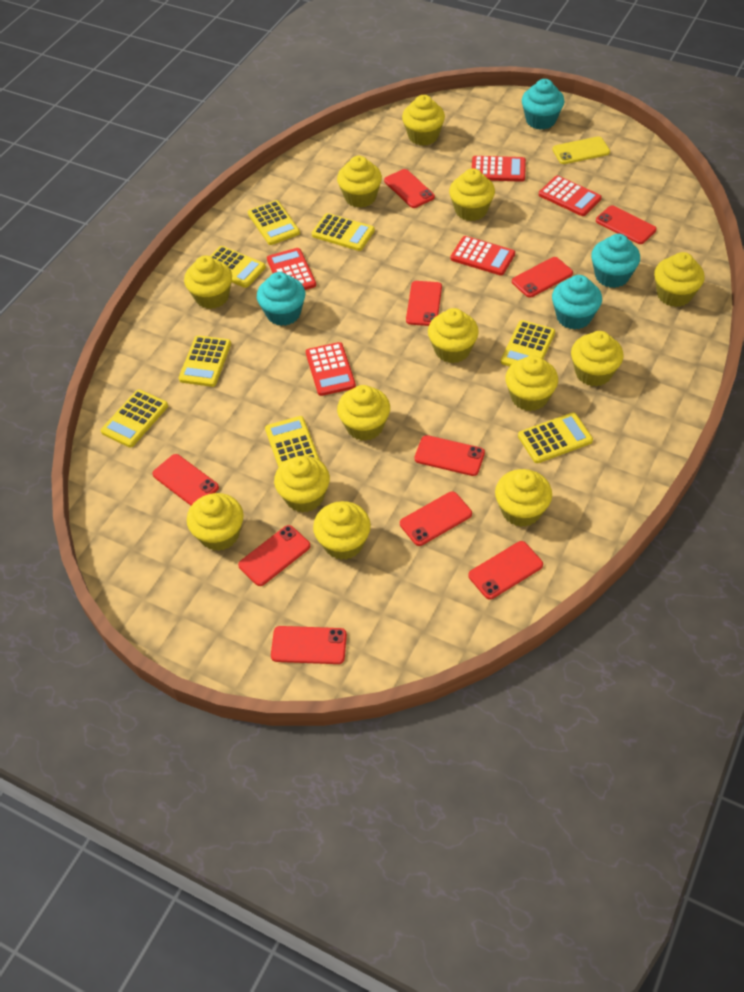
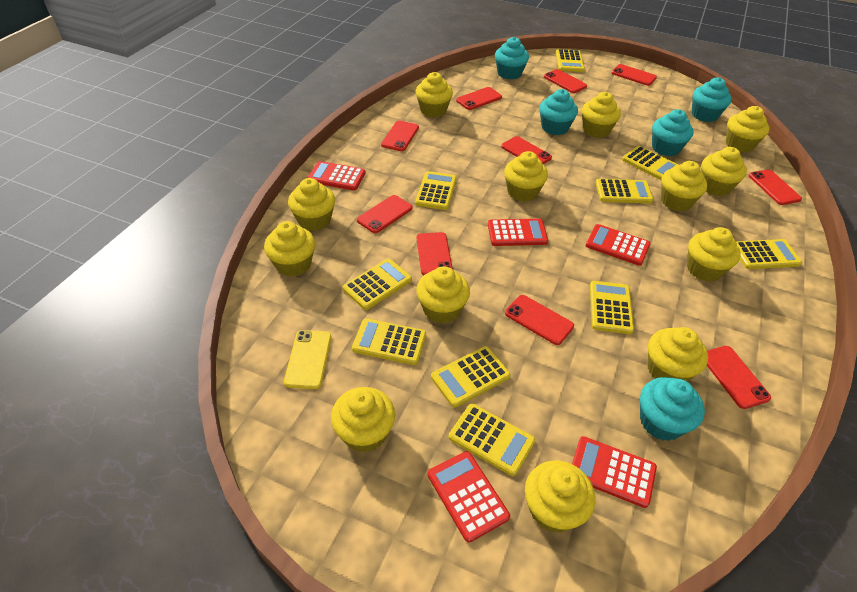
turquoise cupcake: 4 -> 5
yellow calculator: 8 -> 10

